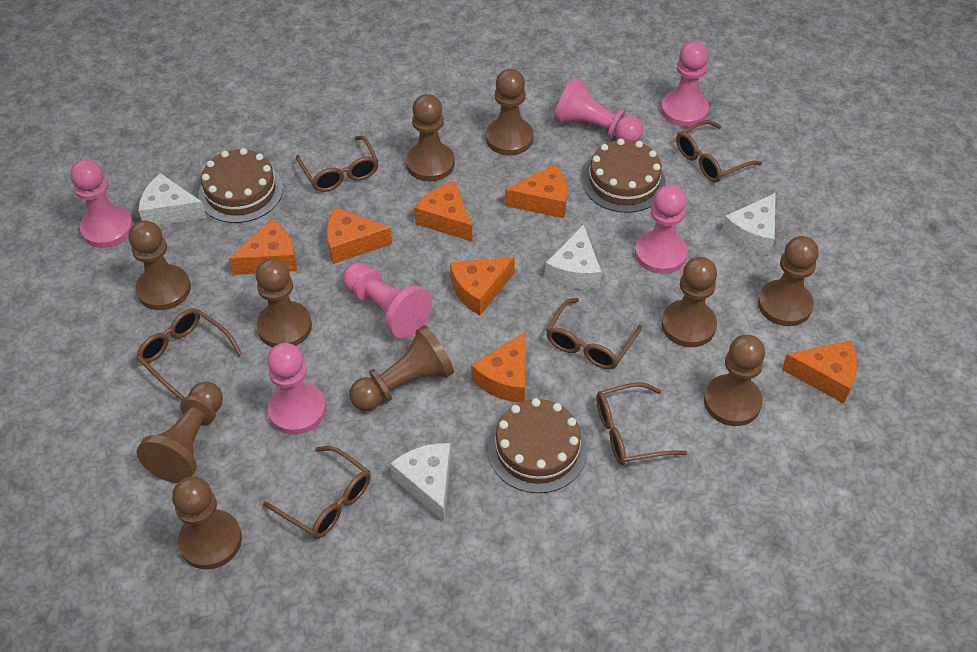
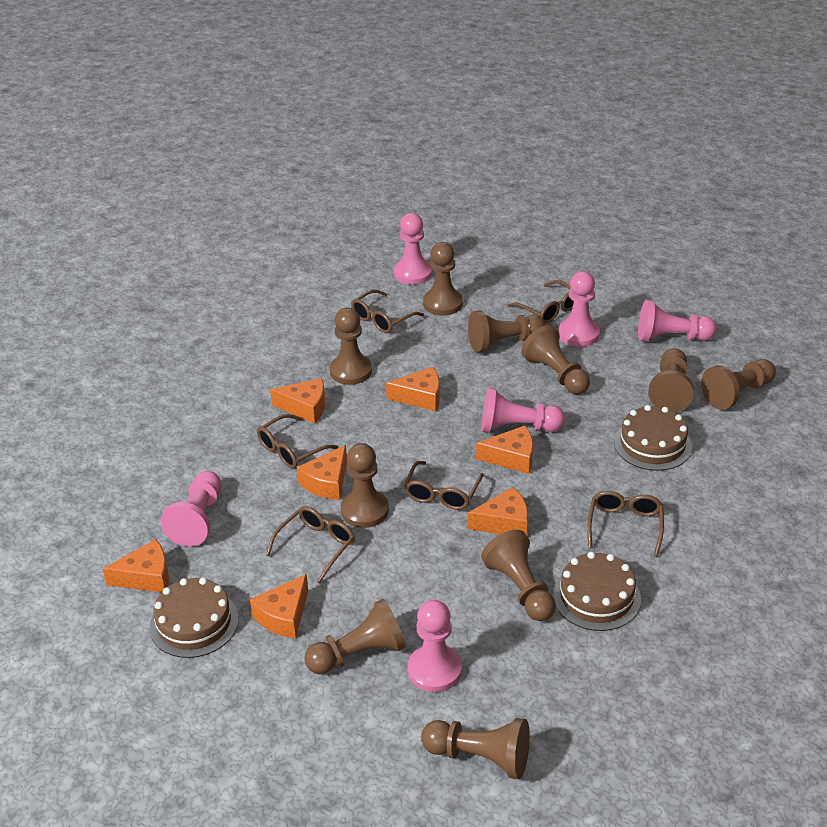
white cheese: 4 -> 0

